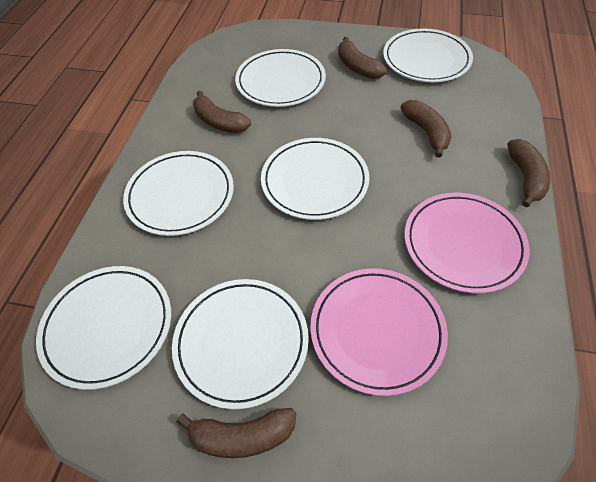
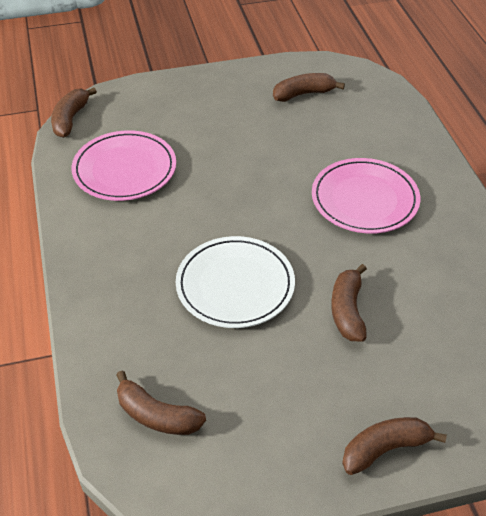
white plate: 6 -> 1

